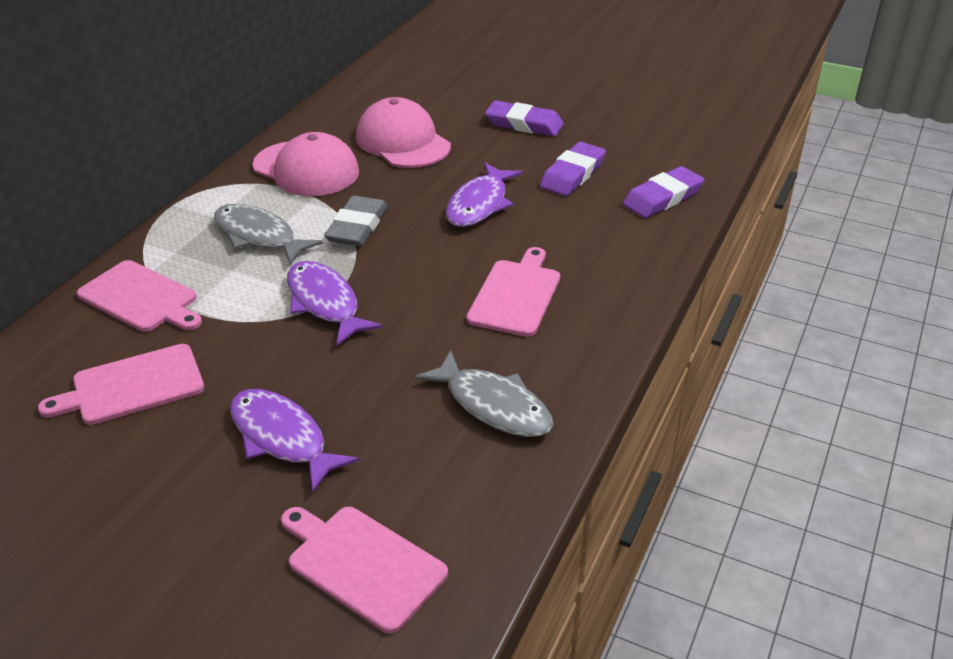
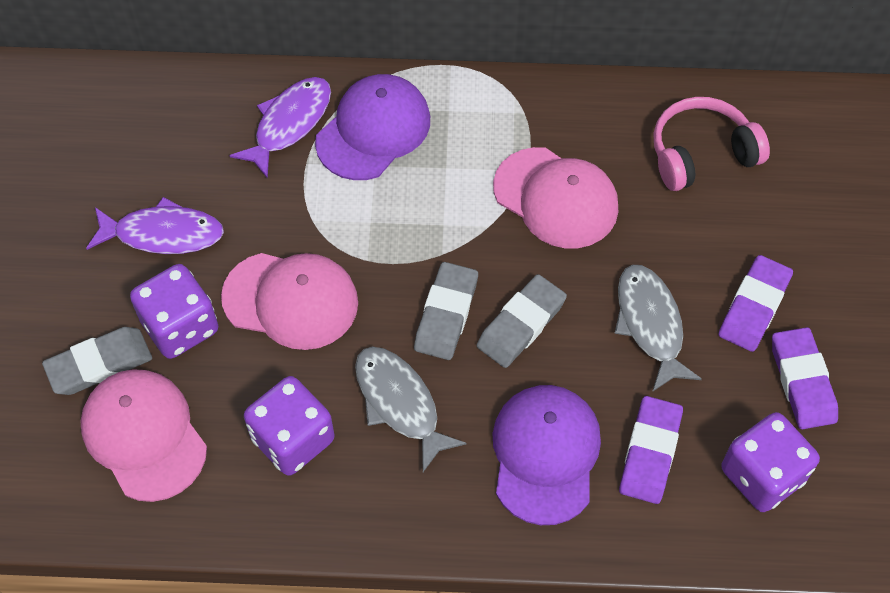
grey eraser: 1 -> 3
pink cap: 2 -> 3
pink cutting board: 4 -> 0
pink headphones: 0 -> 1
purple cap: 0 -> 2
purple dice: 0 -> 3
purple fish: 3 -> 2

